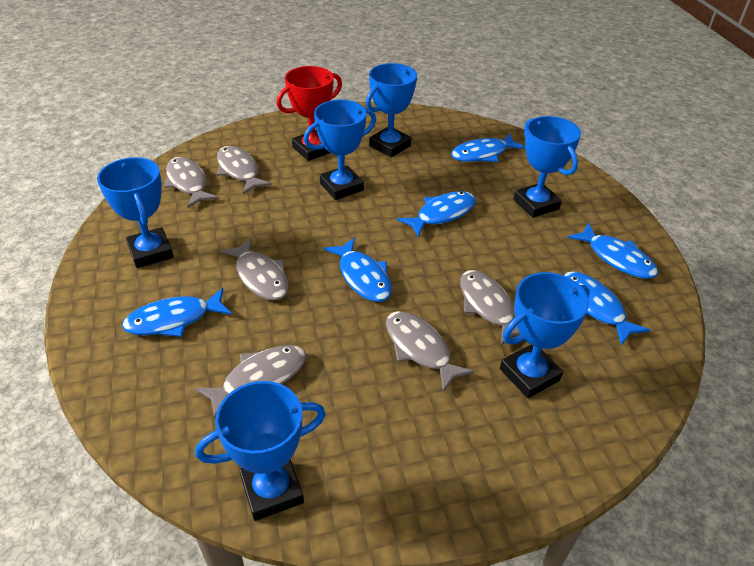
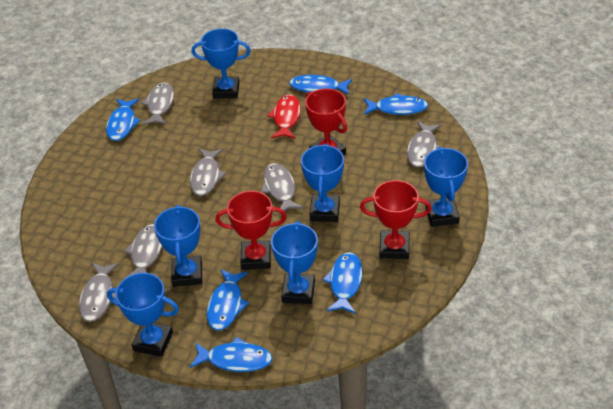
red fish: 0 -> 1
red trophy: 1 -> 3

